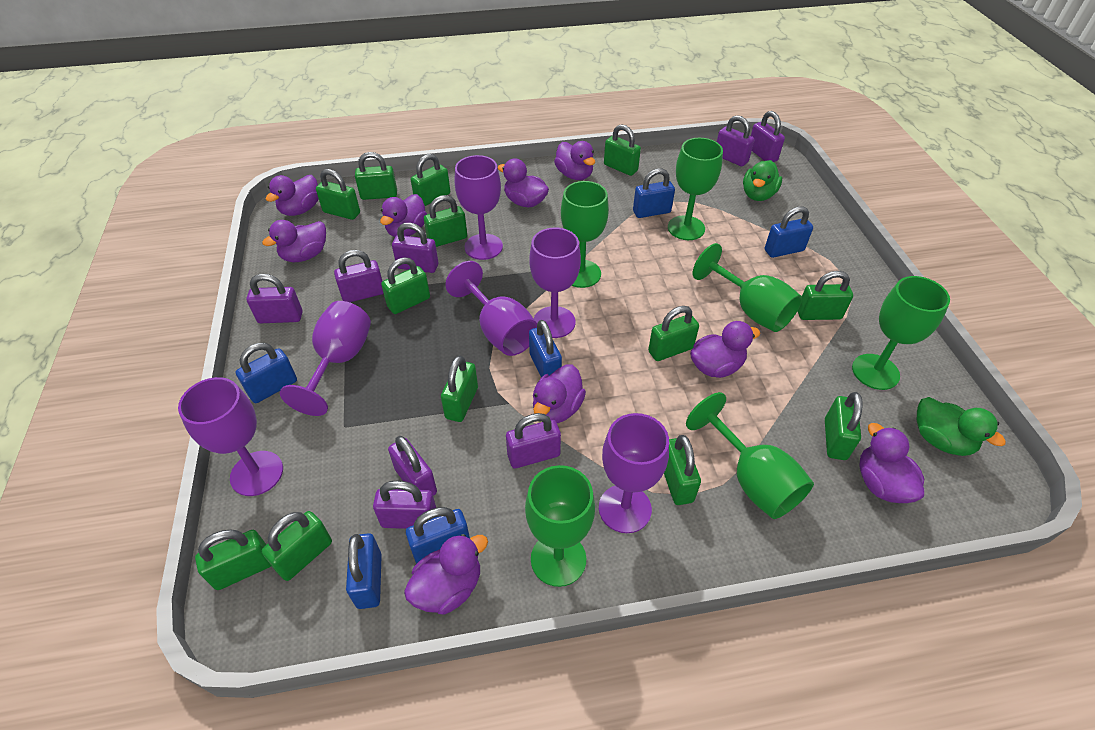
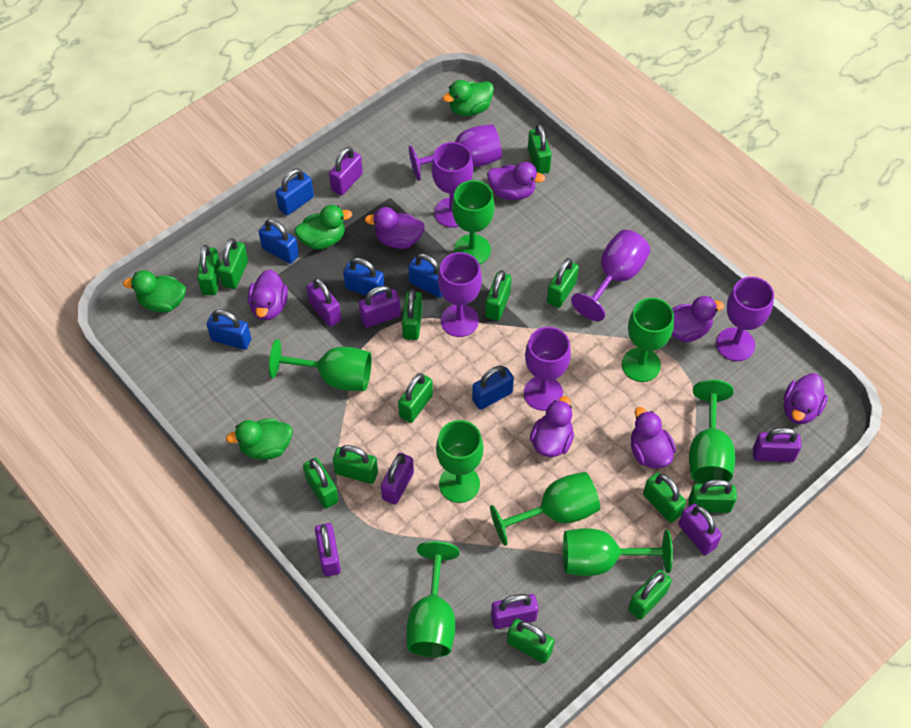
green duck: 2 -> 4
green goblet: 6 -> 8
purple duck: 9 -> 7

